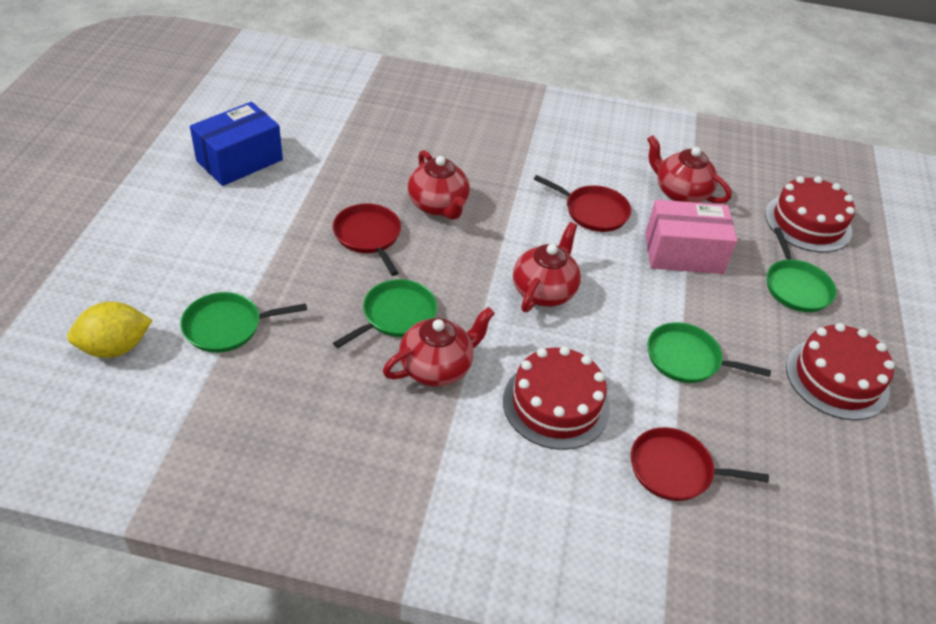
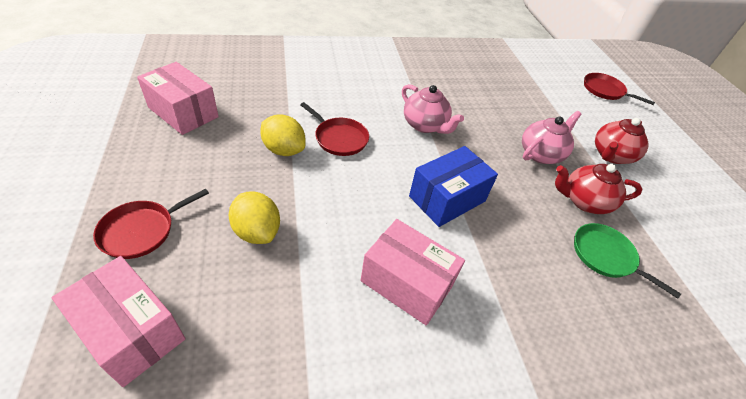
green pan: 4 -> 1
pink box: 1 -> 3
pink teapot: 0 -> 2
red cake: 3 -> 0
red teapot: 4 -> 2
yellow lemon: 1 -> 2

